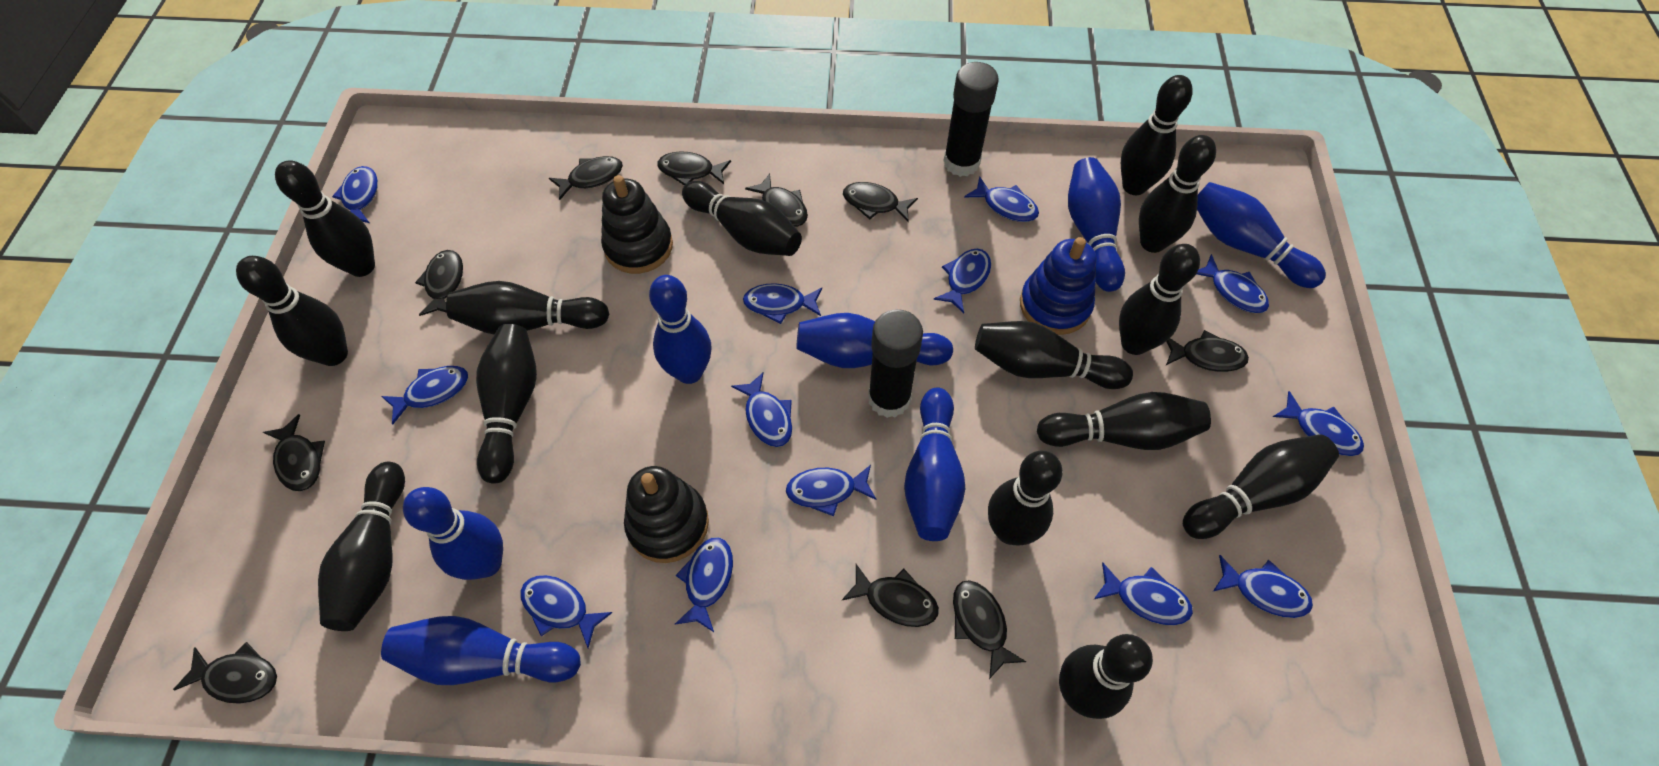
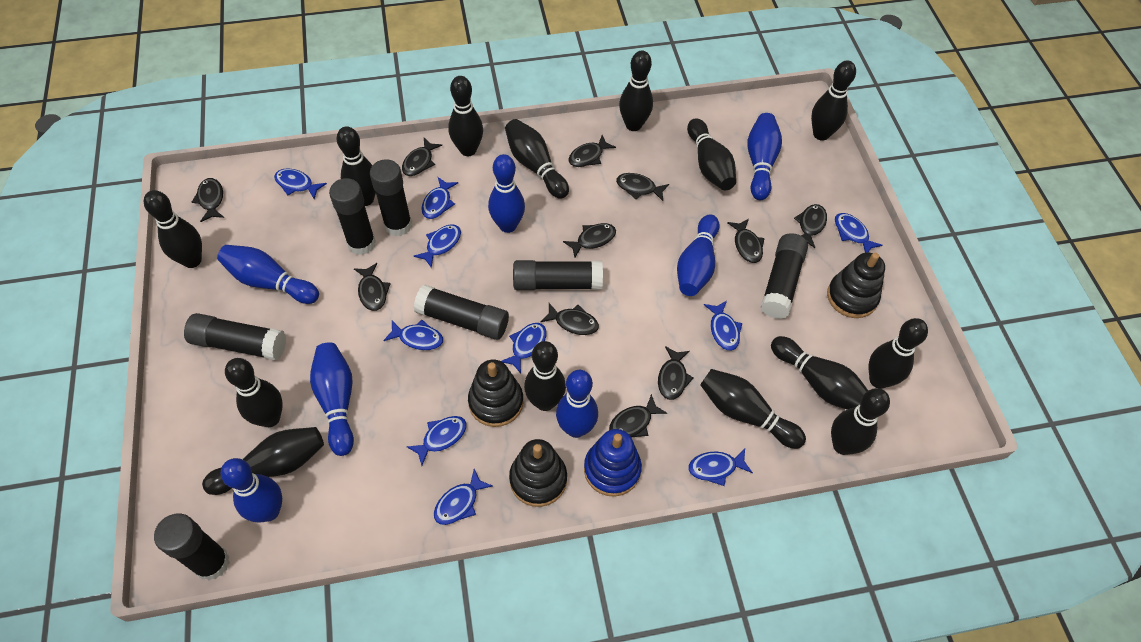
black fish: 10 -> 11
black glue stick: 2 -> 7
black stacking toy: 2 -> 3
blue fish: 13 -> 10

